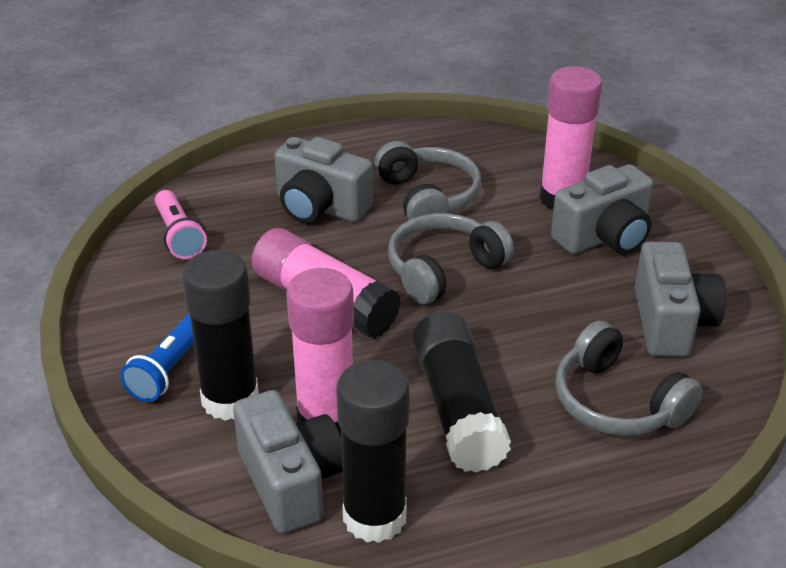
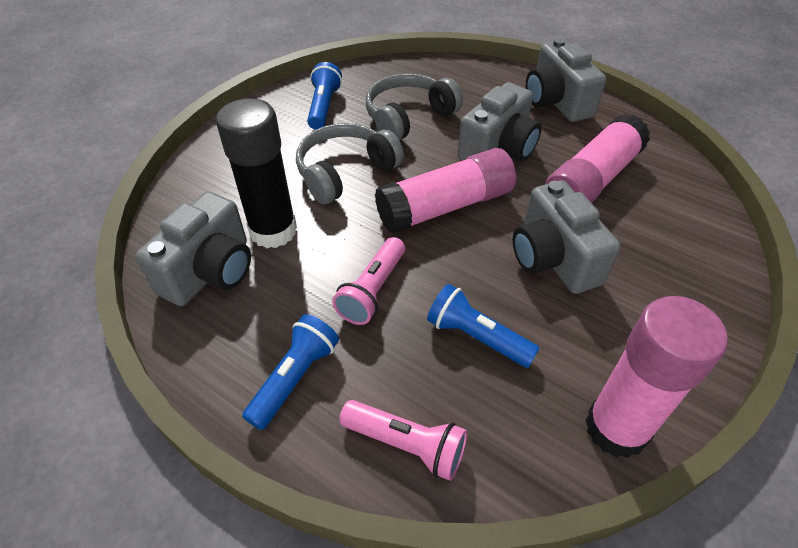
black glue stick: 3 -> 1
blue flashlight: 1 -> 3
grey headphones: 3 -> 2
pink flashlight: 1 -> 2

